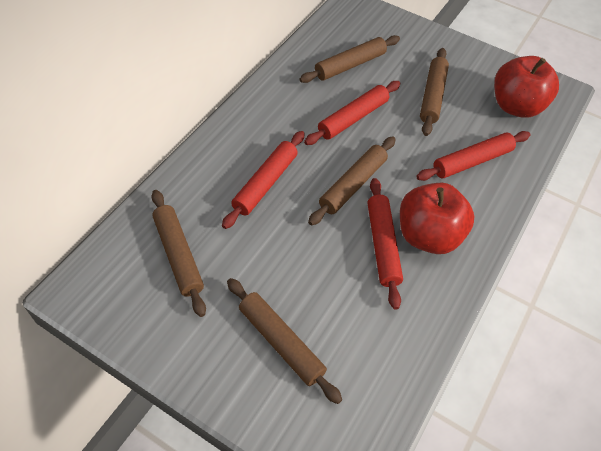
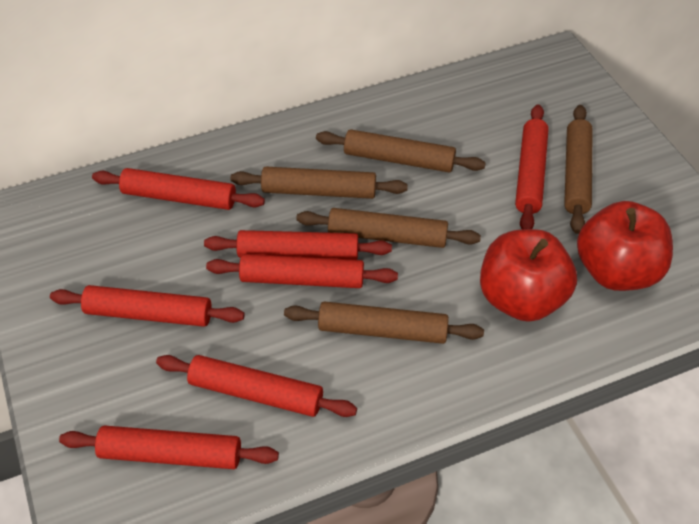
red rolling pin: 4 -> 7

